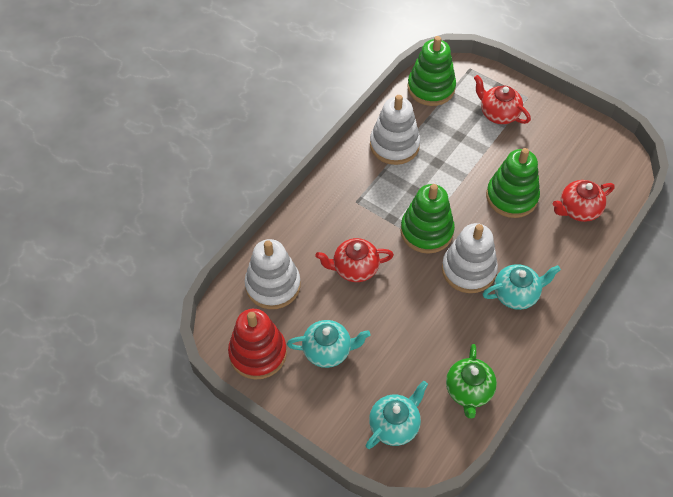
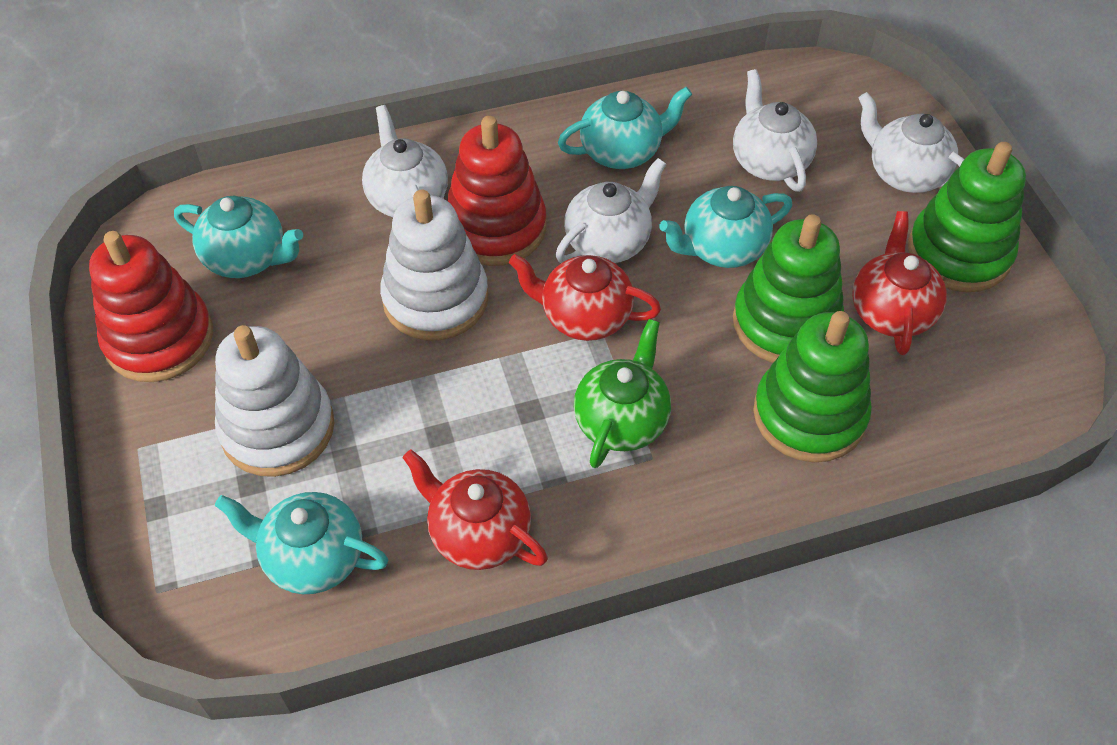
red stacking toy: 1 -> 2
turquoise teapot: 3 -> 4
white stacking toy: 3 -> 2
white teapot: 0 -> 4

